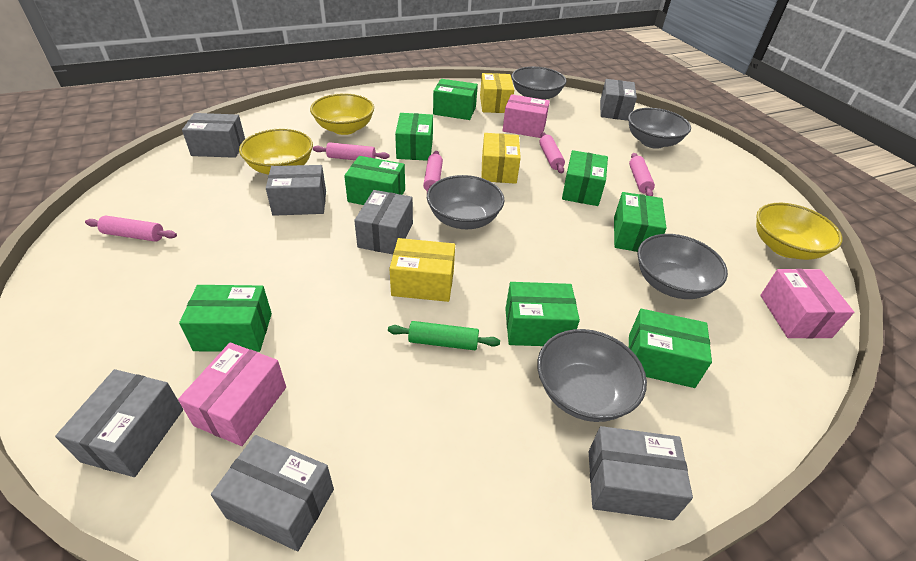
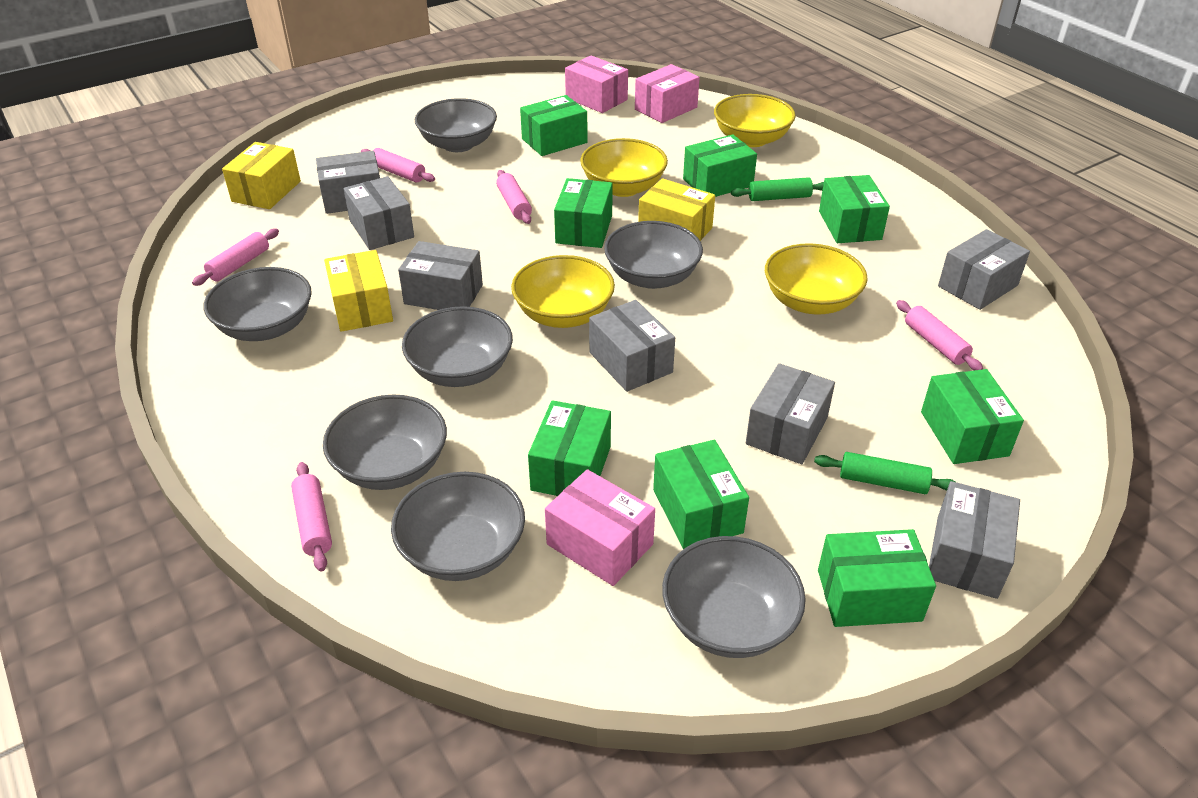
green rolling pin: 1 -> 2
grey bowl: 5 -> 7
yellow bowl: 3 -> 4

